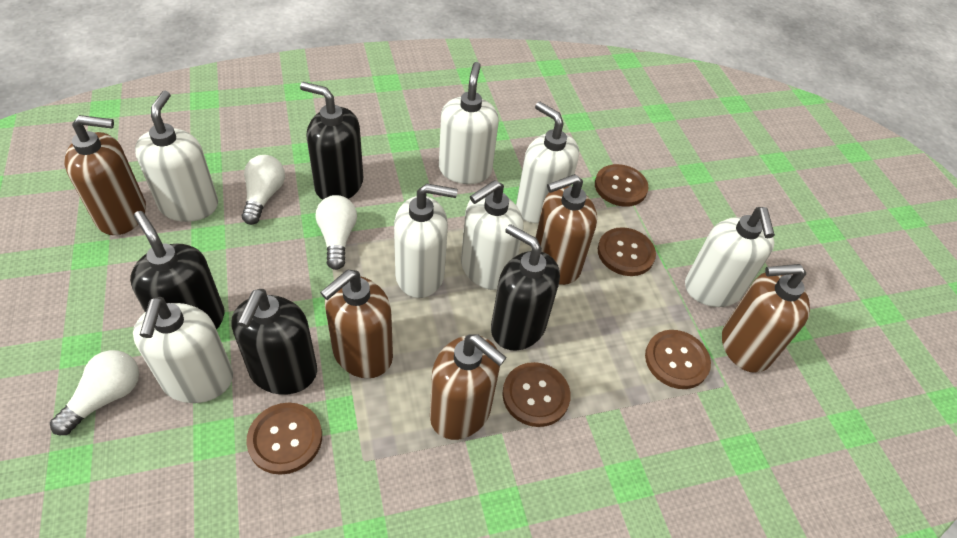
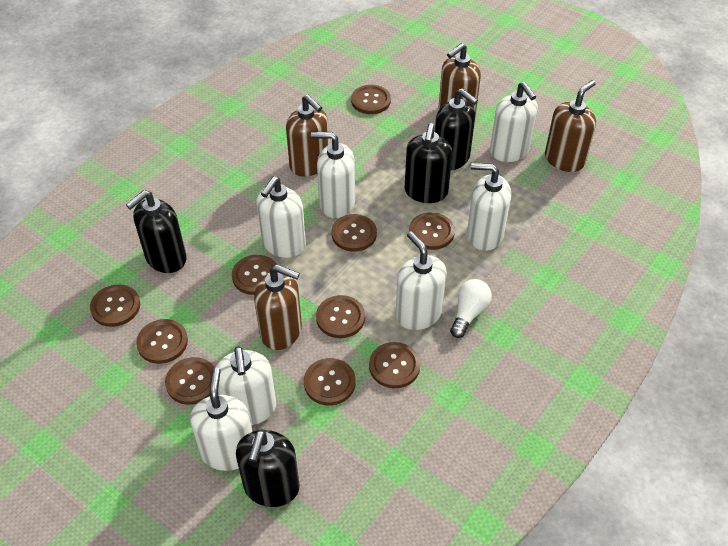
brown button: 5 -> 10
brown soap dispenser: 5 -> 4
white light bulb: 3 -> 1

